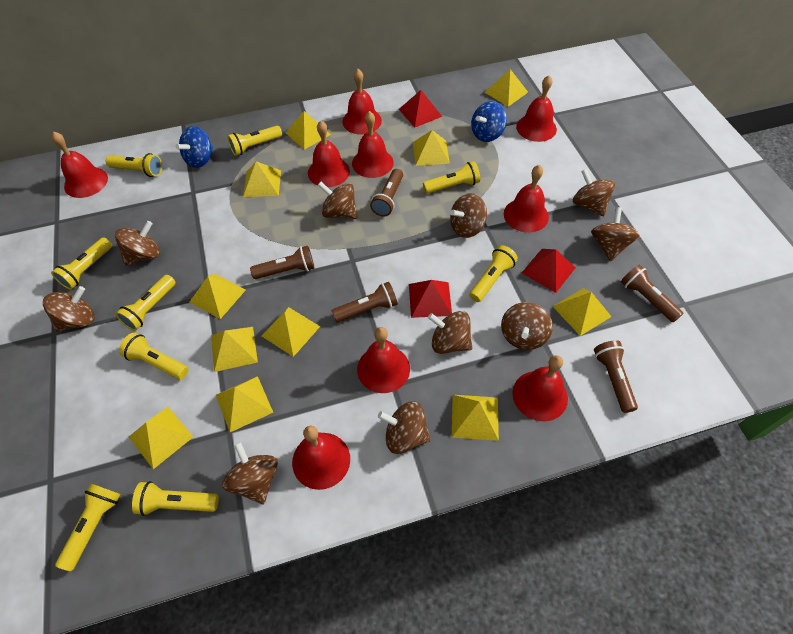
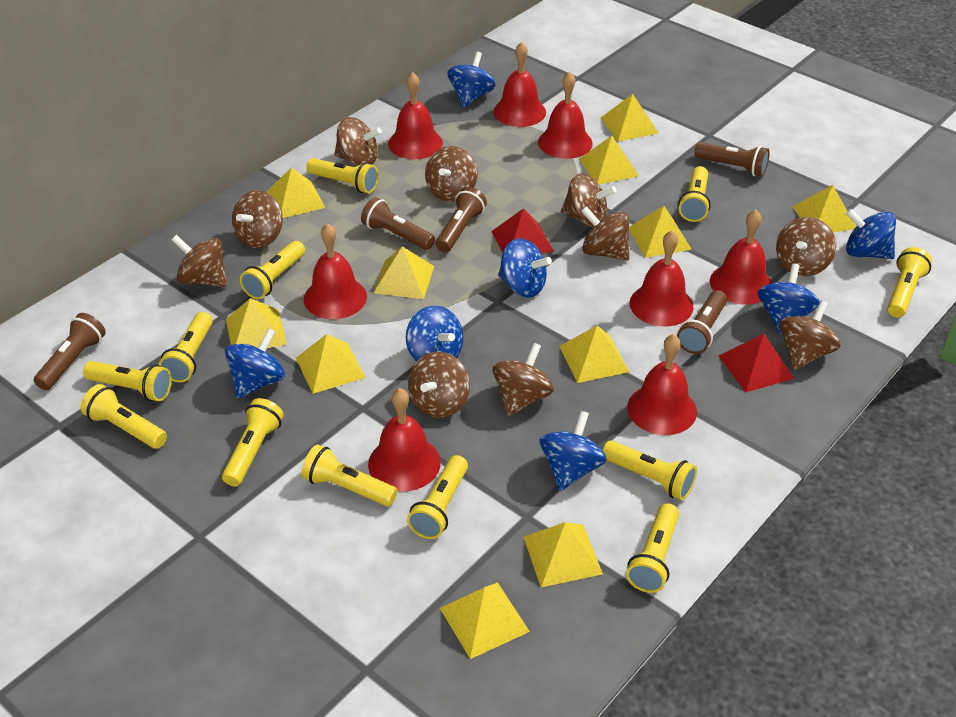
blue spinning top: 2 -> 7
red bell: 9 -> 8
red pyramid: 3 -> 2
yellow flashlight: 9 -> 12

